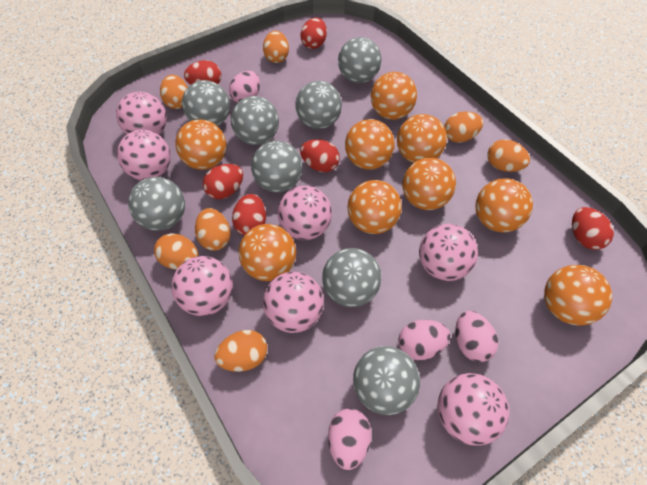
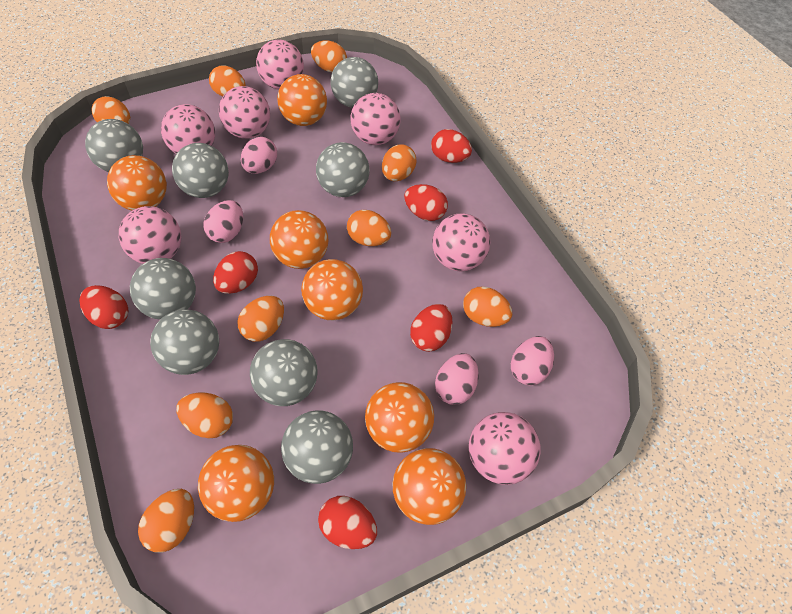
orange ball: 9 -> 7
orange egg: 7 -> 9

